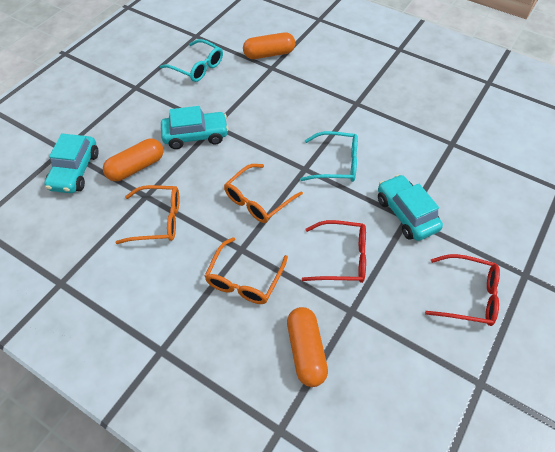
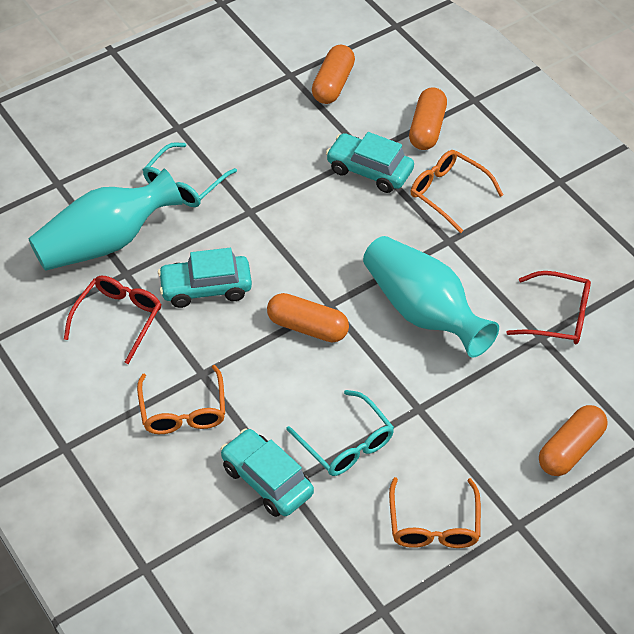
orange capsule: 3 -> 4
turquoise vase: 0 -> 2

